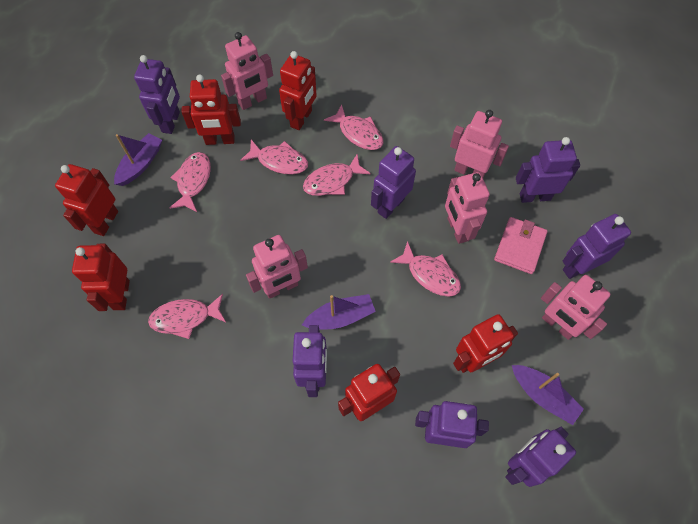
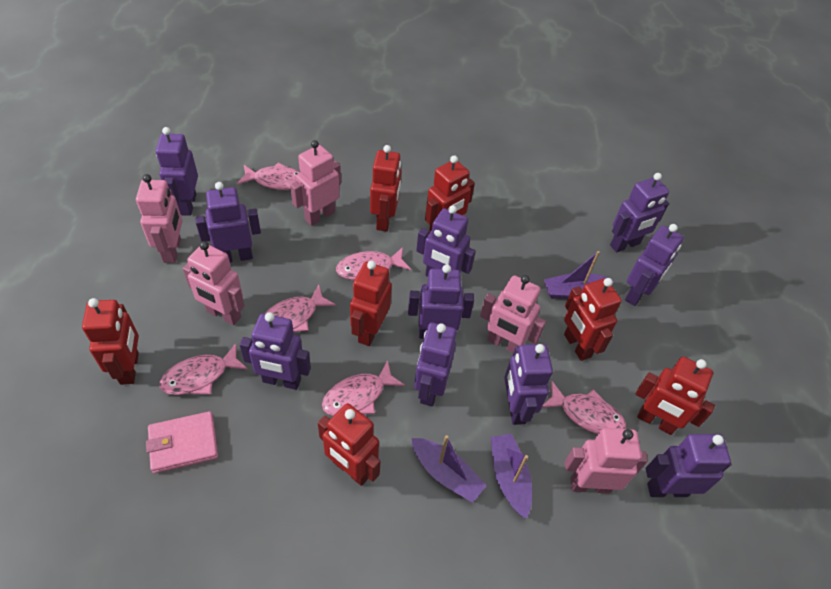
purple robot: 7 -> 10
red robot: 6 -> 7

